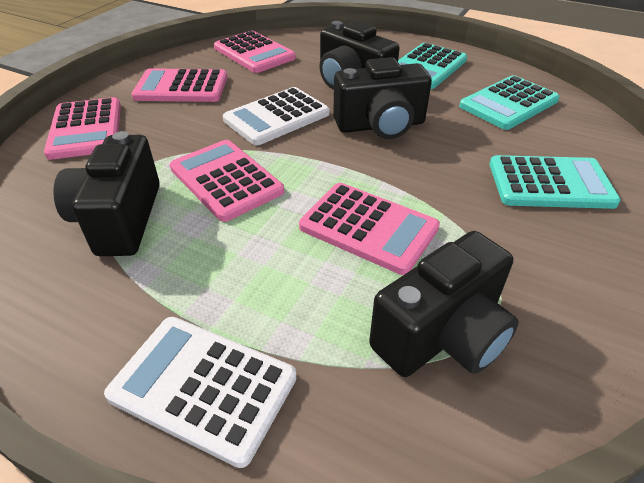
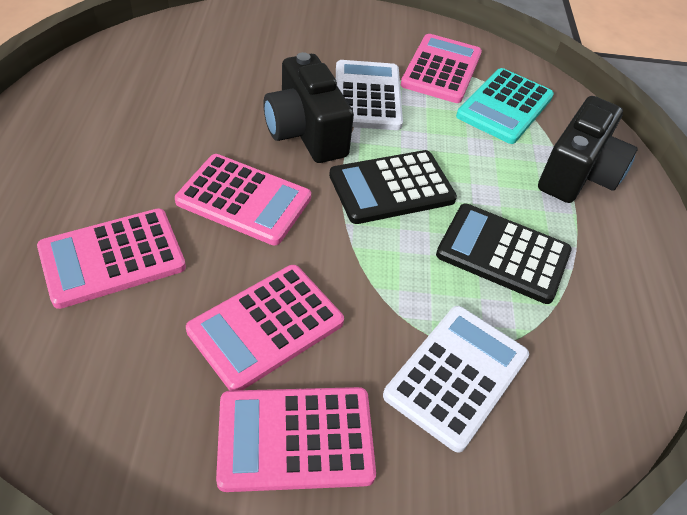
black calculator: 0 -> 2
black camera: 4 -> 2
turquoise calculator: 3 -> 1

